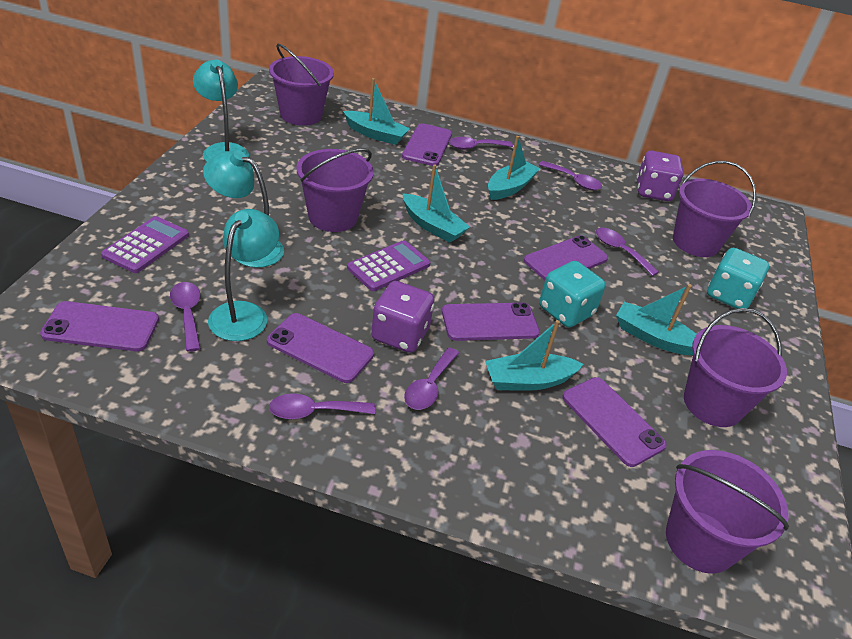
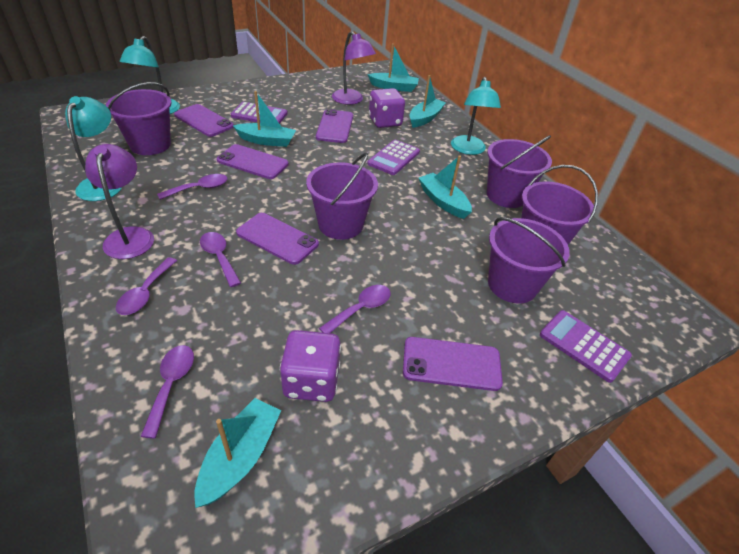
purple calculator: 2 -> 3
purple lamp: 0 -> 2
purple phone: 6 -> 5
purple spoon: 6 -> 5
turquoise dice: 2 -> 0

